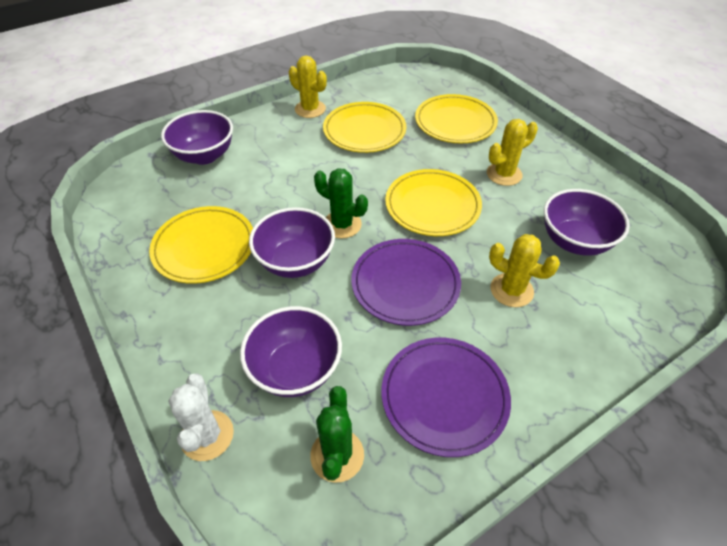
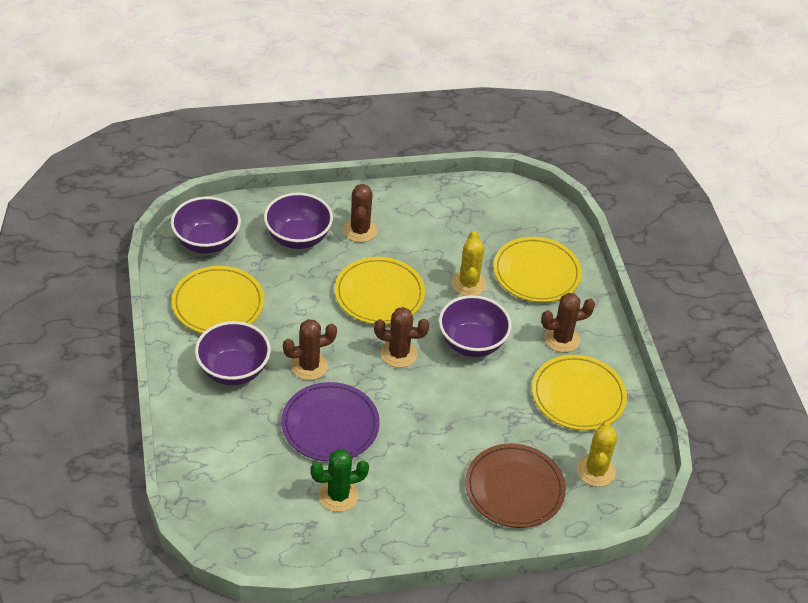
brown cactus: 0 -> 4
brown plate: 0 -> 1
green cactus: 2 -> 1
purple plate: 2 -> 1
white cactus: 1 -> 0
yellow cactus: 3 -> 2

